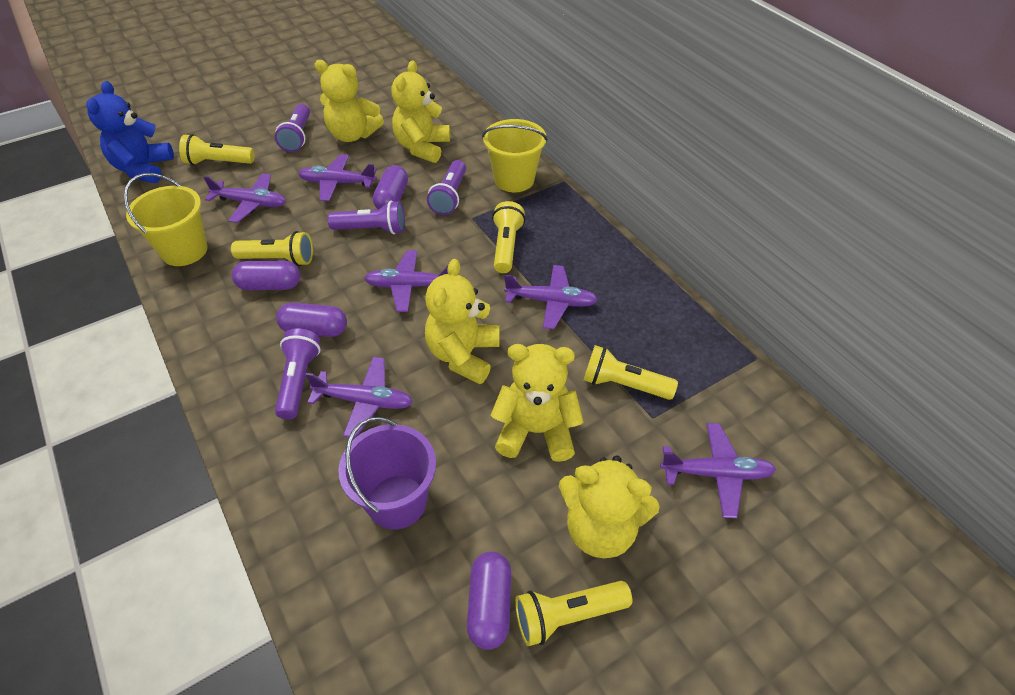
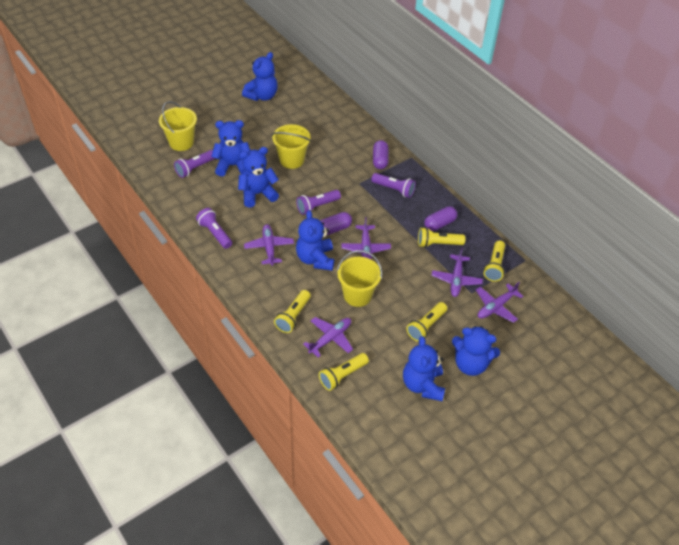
blue teddy bear: 1 -> 6
purple bucket: 1 -> 0
purple capsule: 4 -> 3
purple plane: 6 -> 5
yellow bucket: 2 -> 3
yellow teddy bear: 5 -> 0

